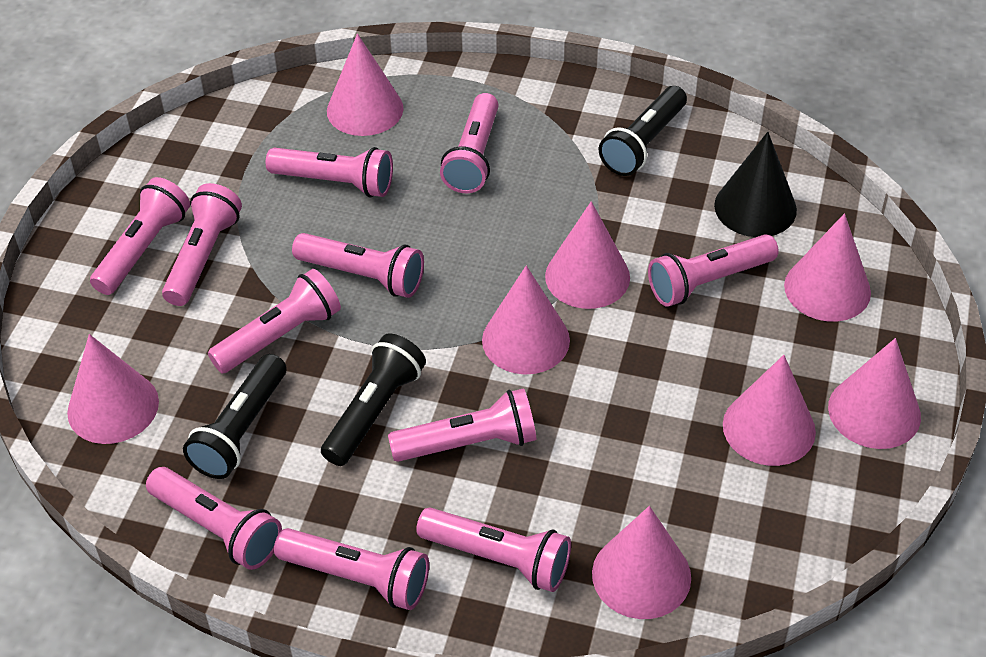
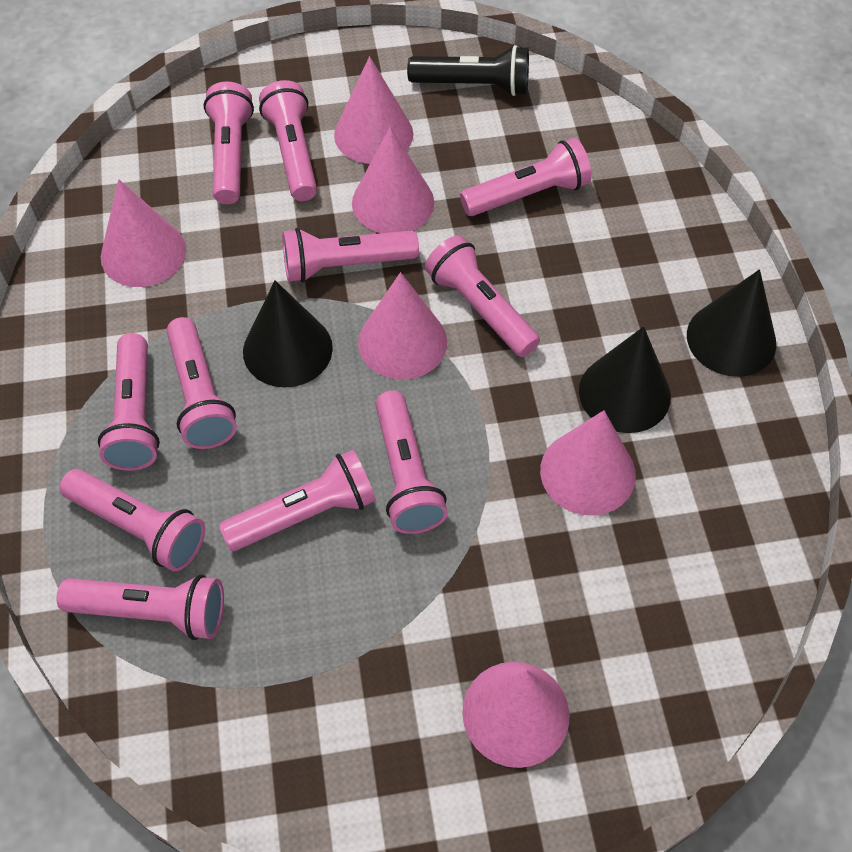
black cone: 1 -> 3
black flashlight: 3 -> 1
pink cone: 8 -> 6

